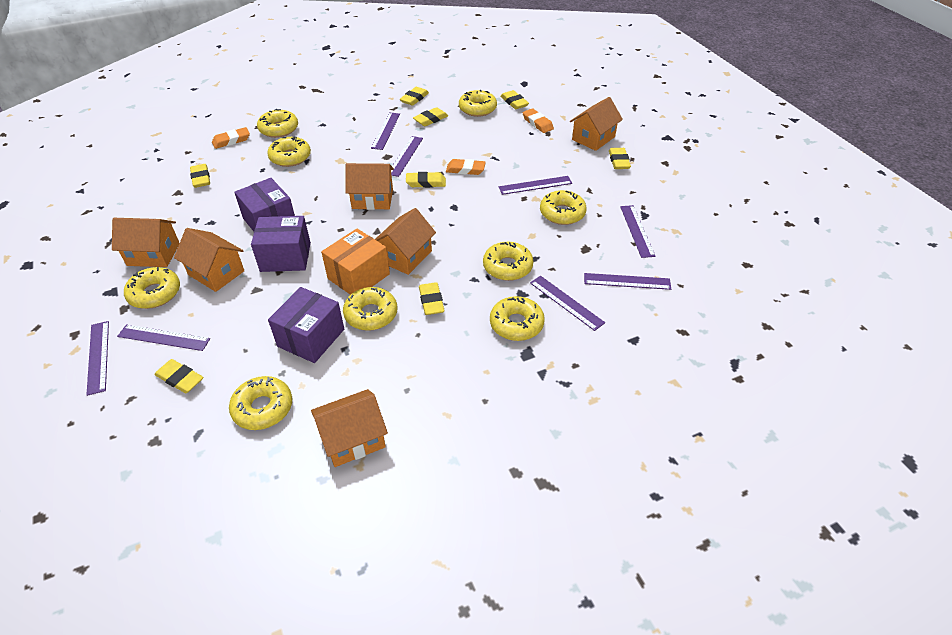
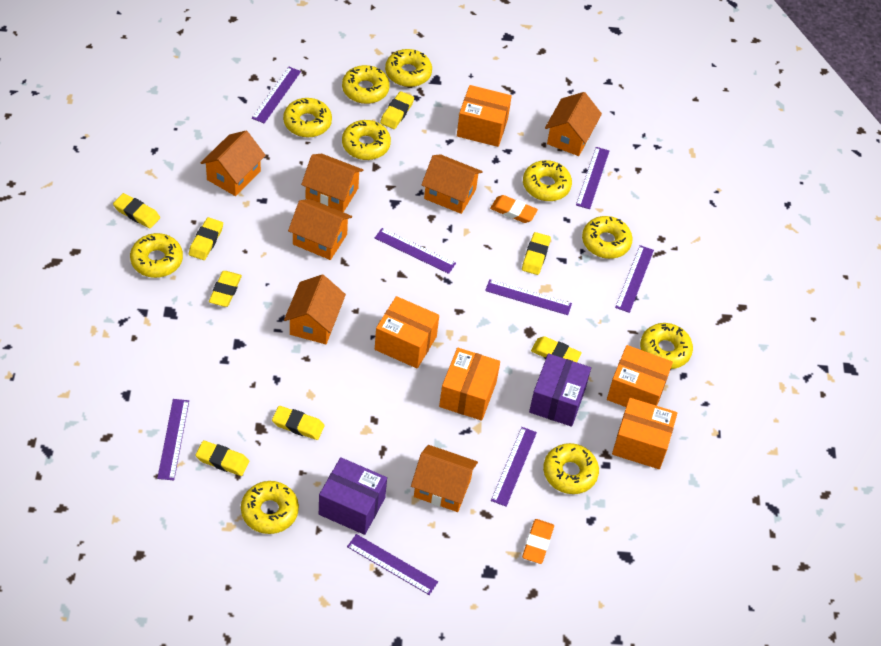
orange box: 1 -> 5
orange eraser: 3 -> 2
orange house: 6 -> 7
purple box: 3 -> 2
yellow donut: 9 -> 10

